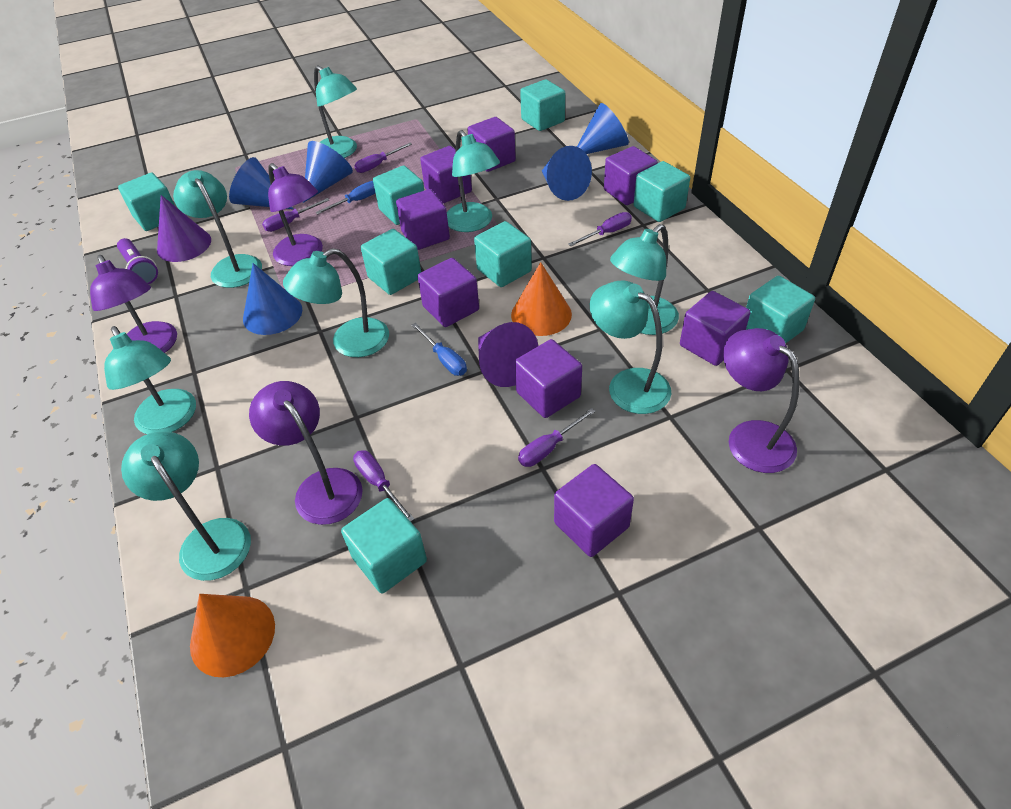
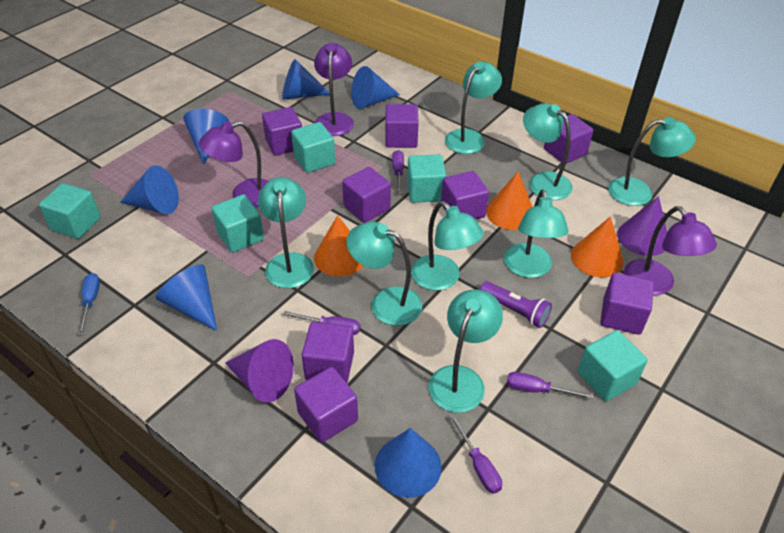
blue cone: 5 -> 6
blue screwdriver: 2 -> 1
orange cone: 2 -> 3
purple lamp: 4 -> 3
purple screwdriver: 5 -> 4
turquoise cube: 8 -> 5

